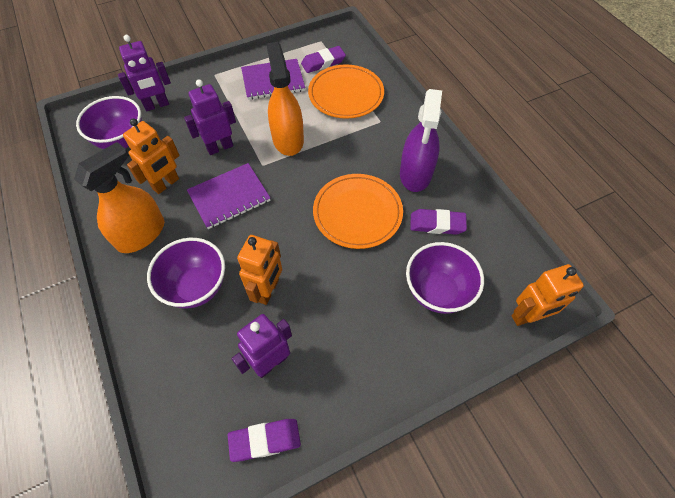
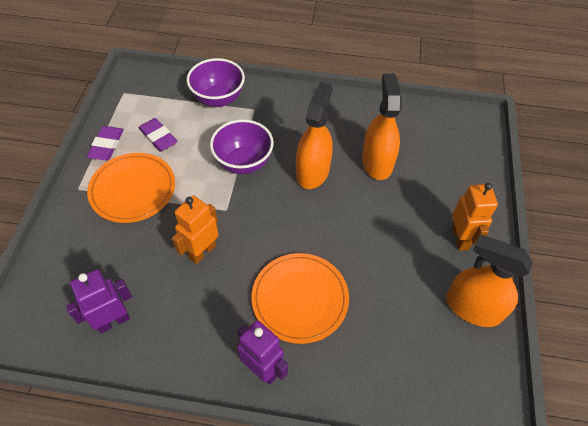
orange robot: 3 -> 2
orange spray bottle: 2 -> 3
purple bowl: 3 -> 2
purple eraser: 3 -> 2
purple notebook: 2 -> 0
purple robot: 3 -> 2
purple spray bottle: 1 -> 0

